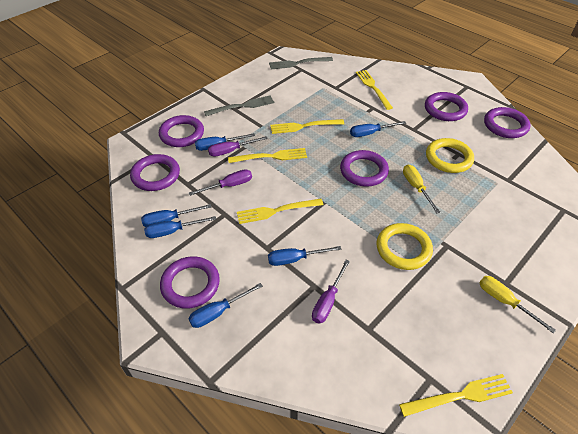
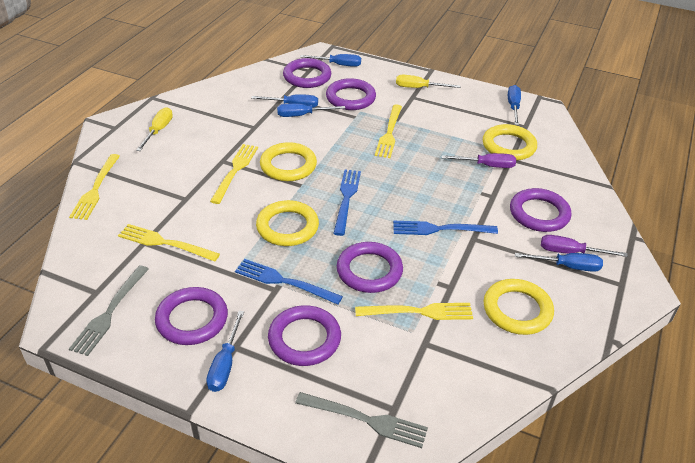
blue fork: 0 -> 3
purple screwdriver: 3 -> 2
yellow ring: 2 -> 4

